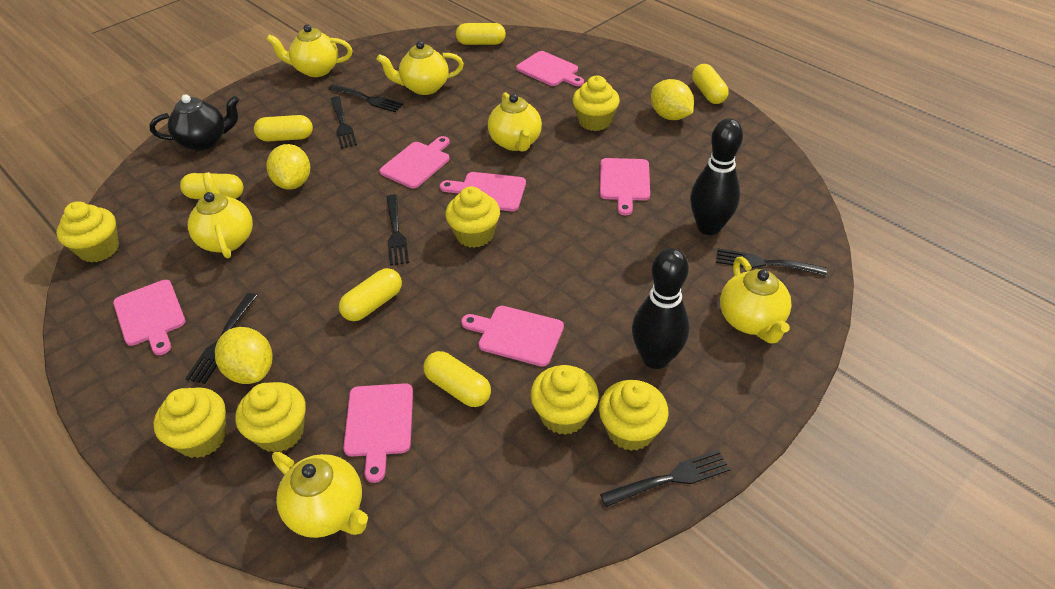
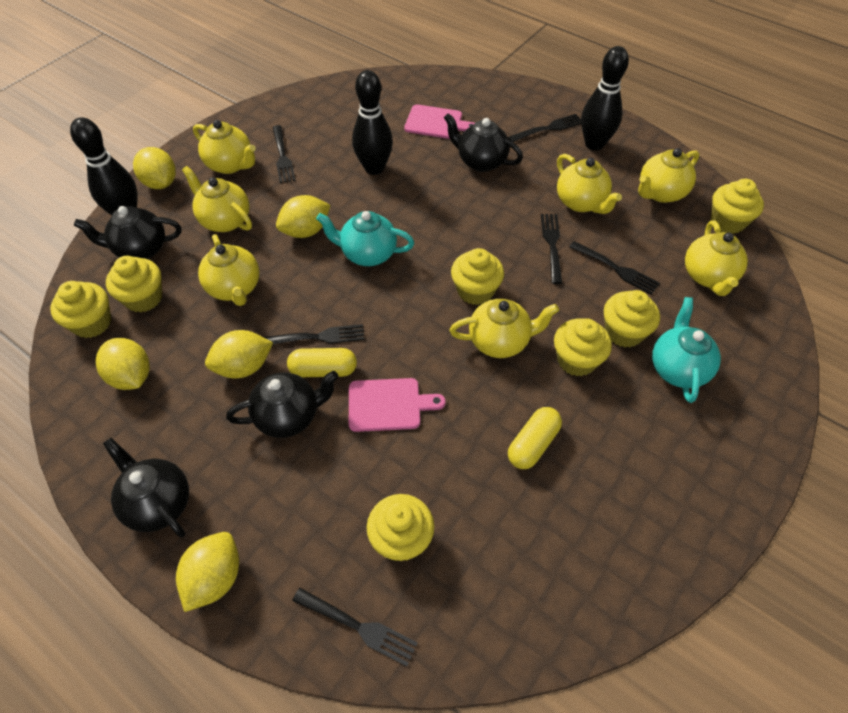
black bowling pin: 2 -> 3
black teapot: 1 -> 4
pink cutting board: 7 -> 2
turquoise teapot: 0 -> 2
yellow capsule: 6 -> 2
yellow lemon: 3 -> 5
yellow teapot: 6 -> 7

